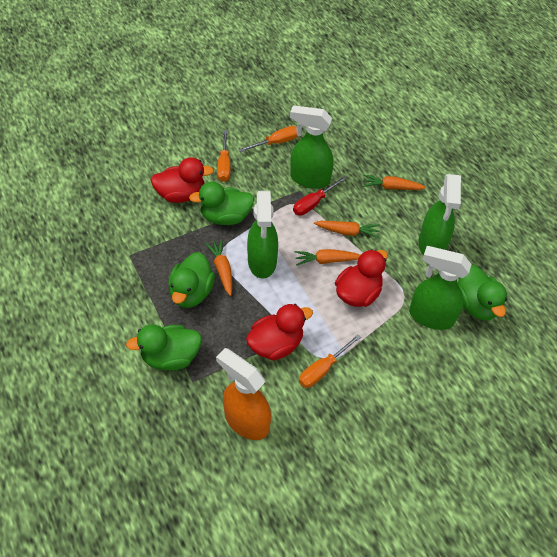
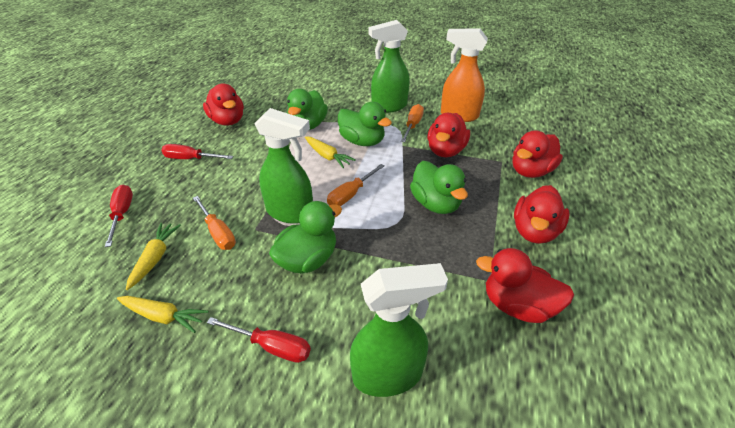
green spray bottle: 4 -> 3
orange carrot: 4 -> 0
red duck: 3 -> 5
red screwdriver: 1 -> 3
yellow carrot: 0 -> 3

